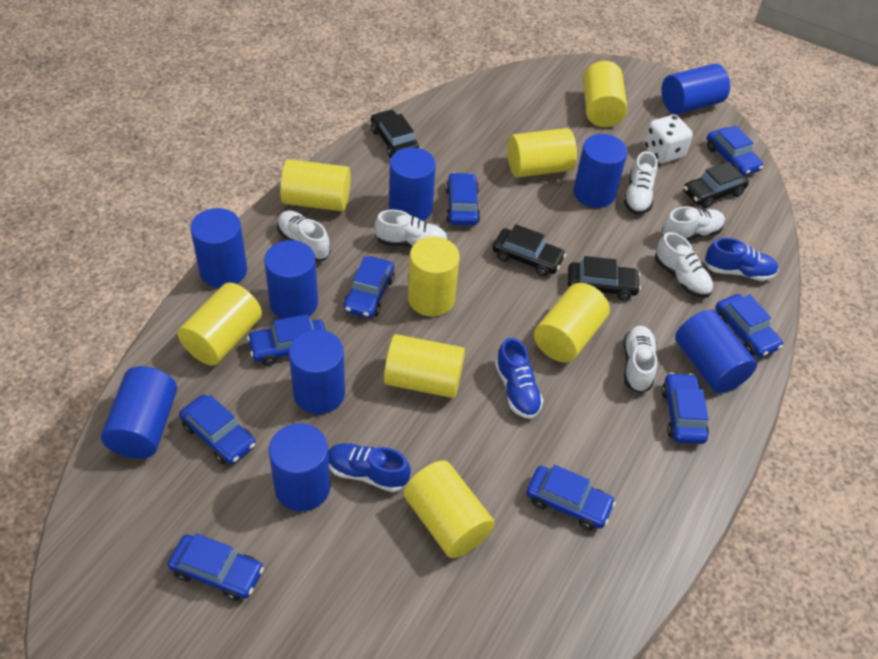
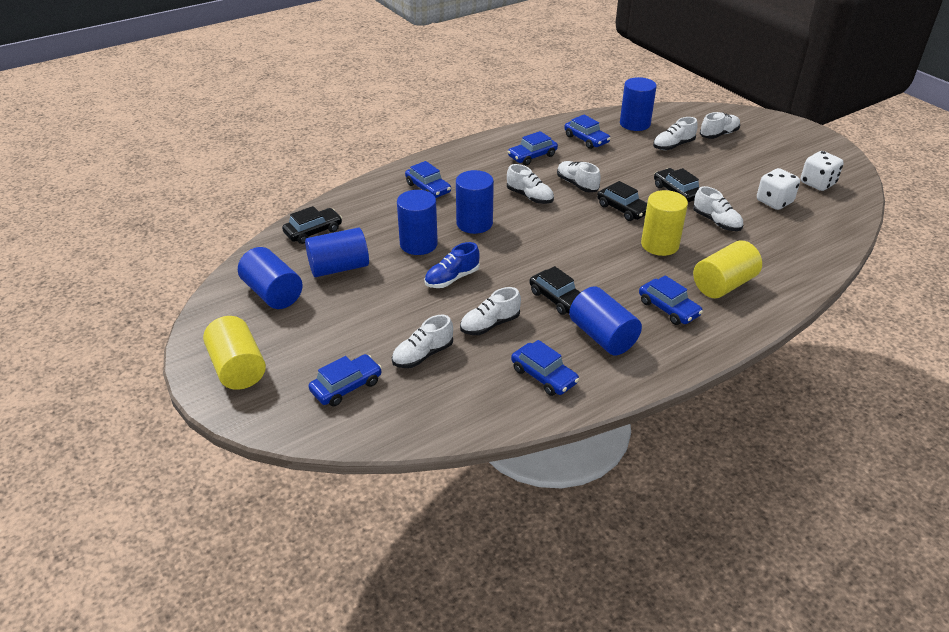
blue car: 9 -> 6
blue cylinder: 9 -> 6
blue shoe: 3 -> 1
white dice: 1 -> 2
white shoe: 6 -> 7
yellow cylinder: 8 -> 3

